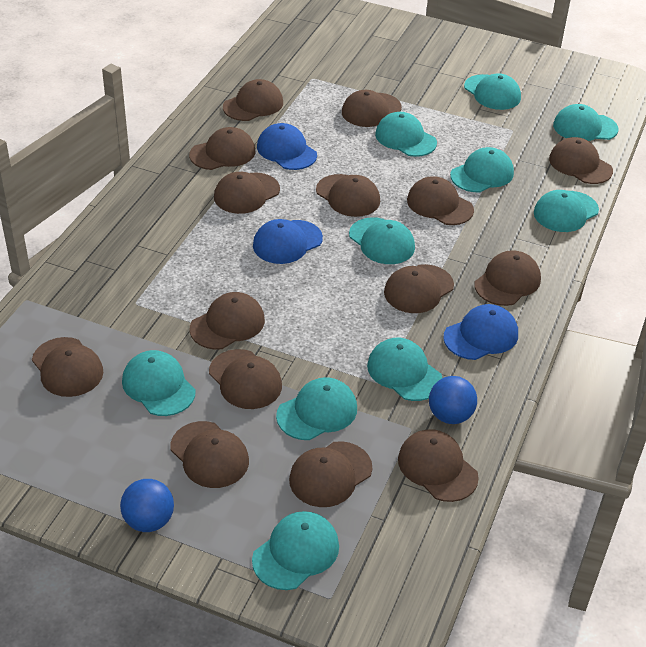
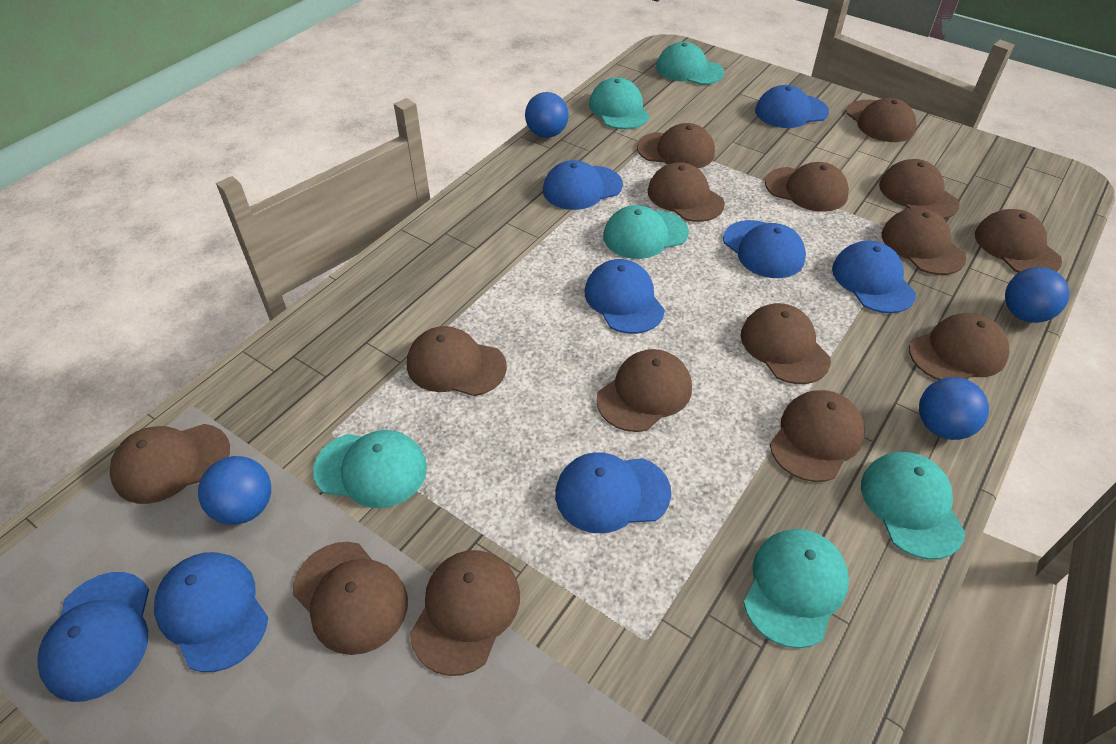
blue ball: 2 -> 4
blue cap: 3 -> 8
turquoise cap: 10 -> 6

